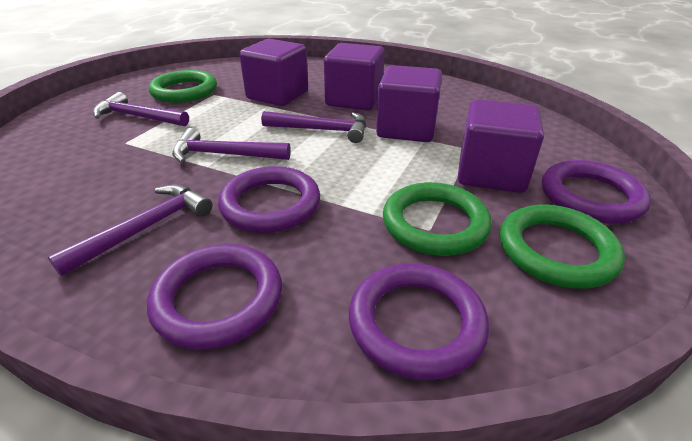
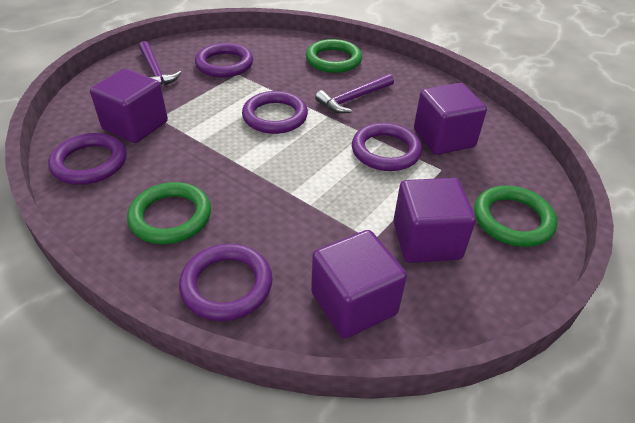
purple hammer: 4 -> 2
purple ring: 4 -> 5

